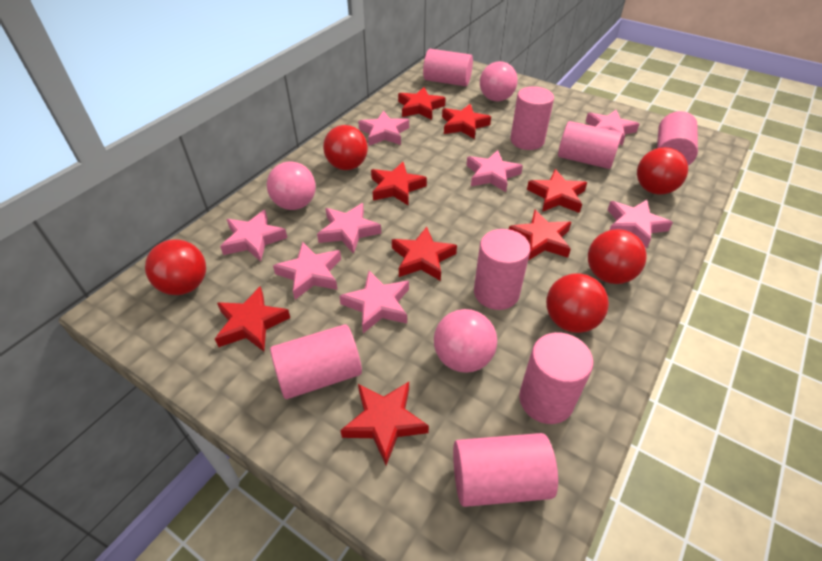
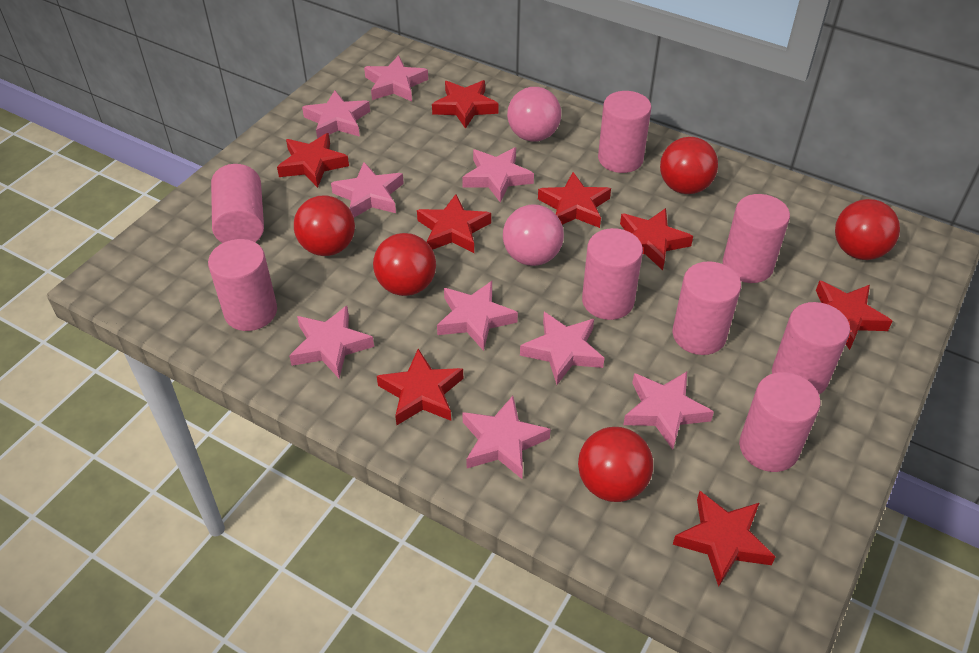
pink ball: 3 -> 2
pink star: 8 -> 9

